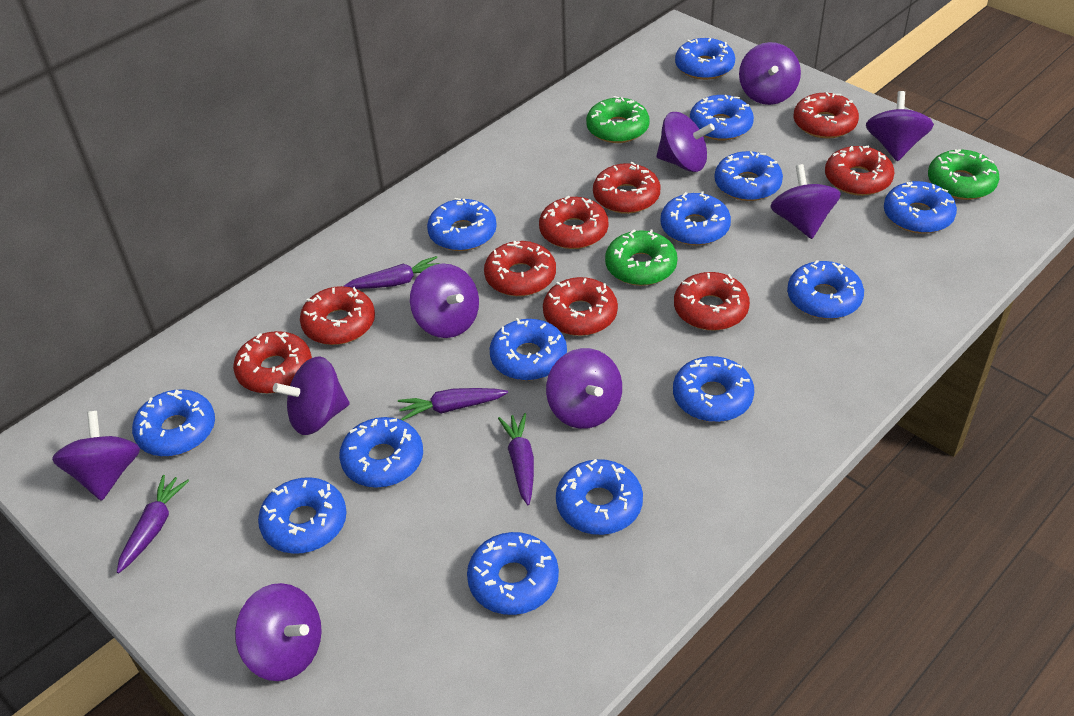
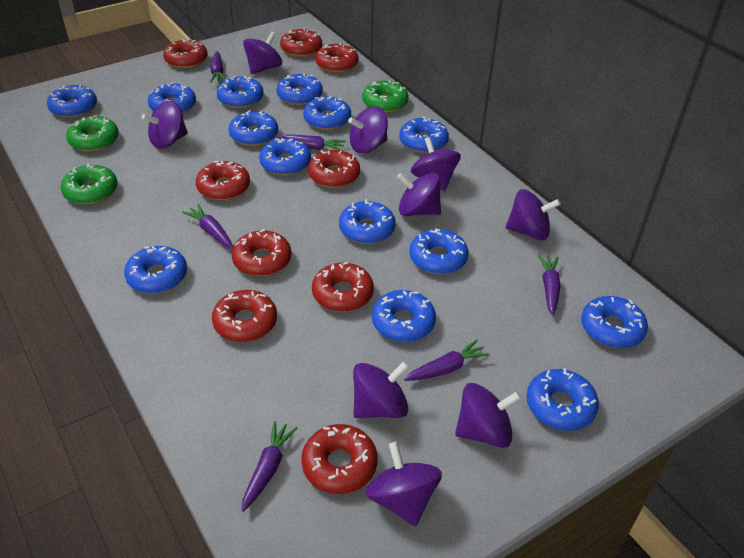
purple carrot: 4 -> 6

